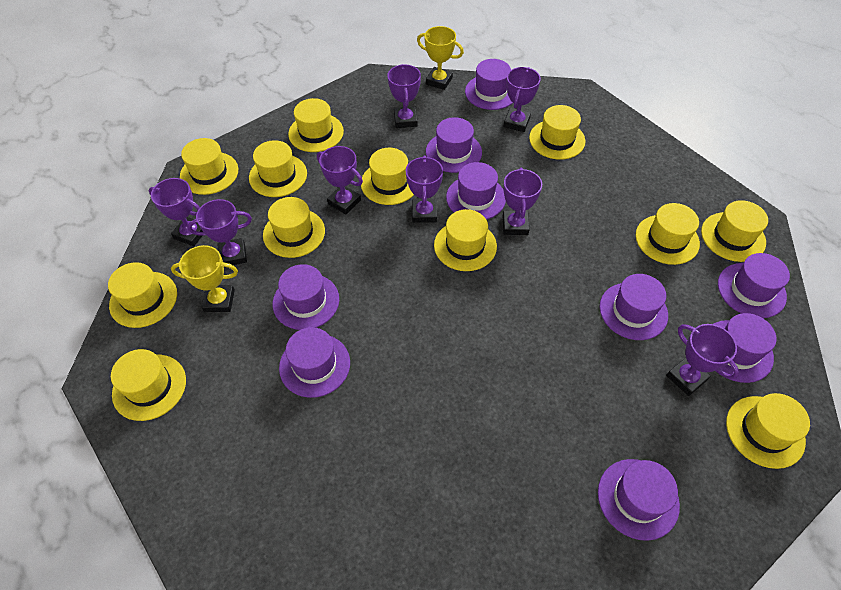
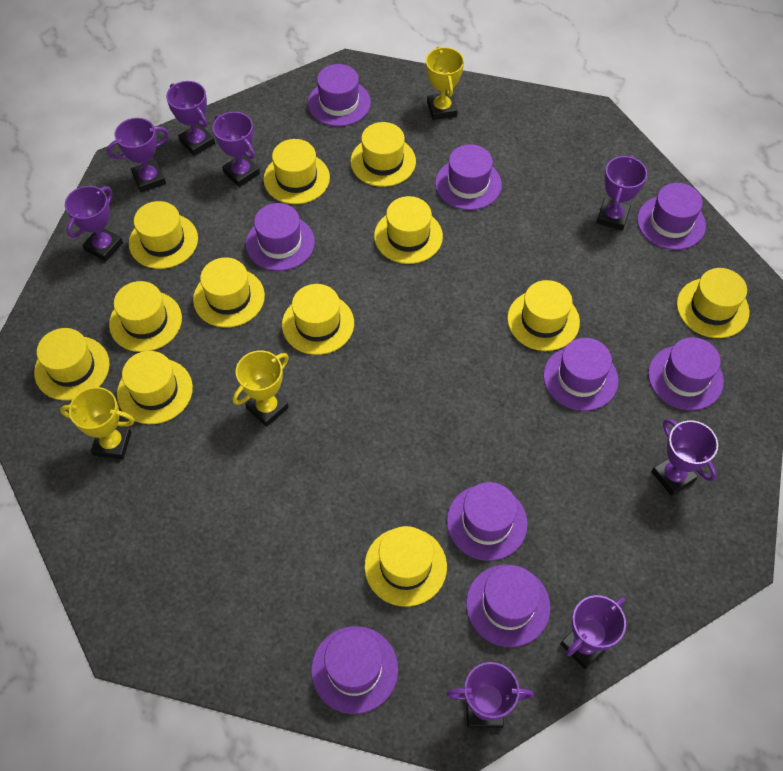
yellow trophy: 2 -> 3

